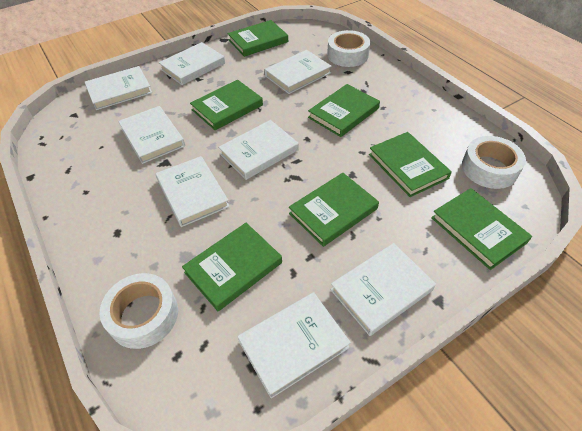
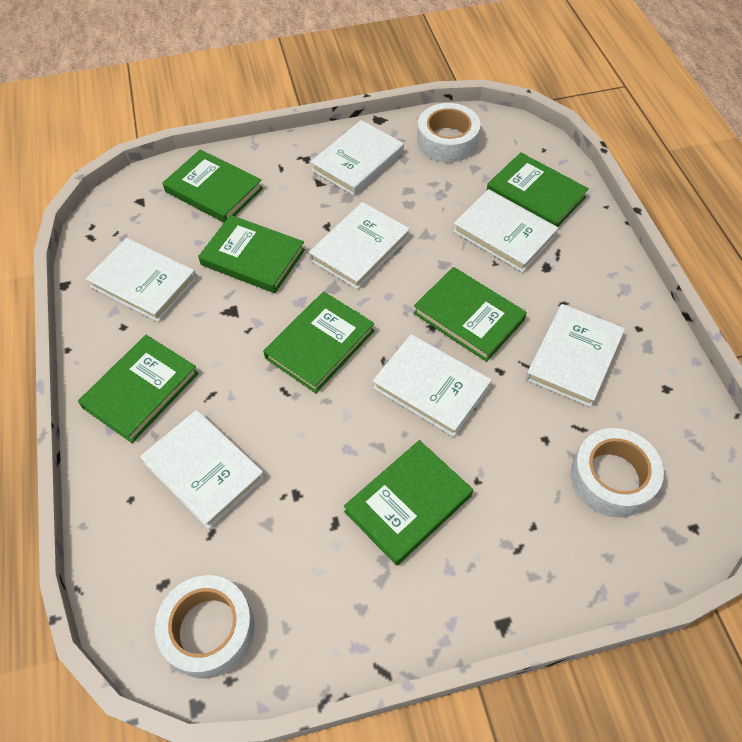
white book: 8 -> 7

